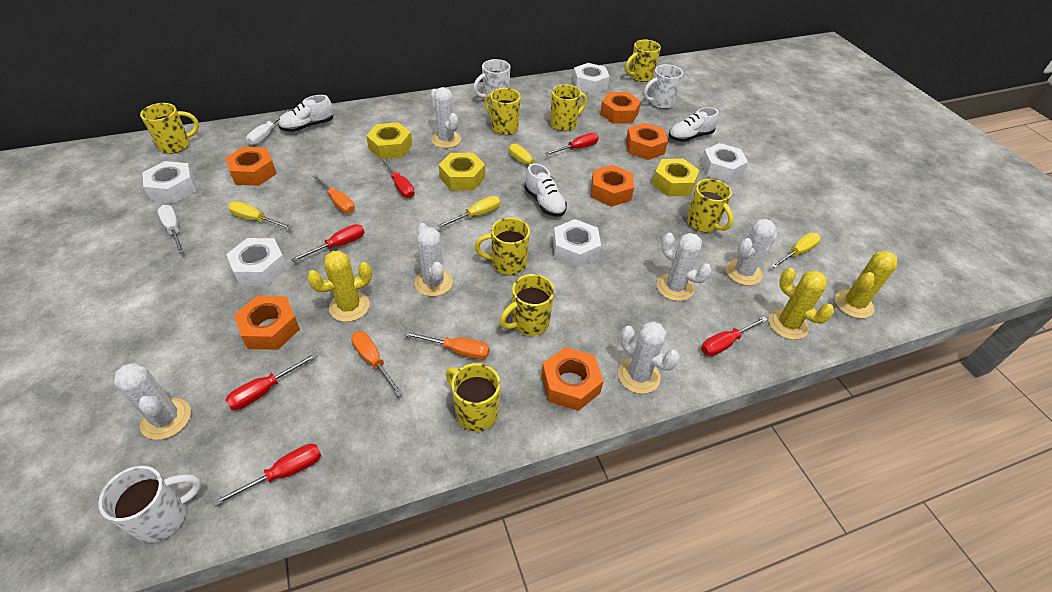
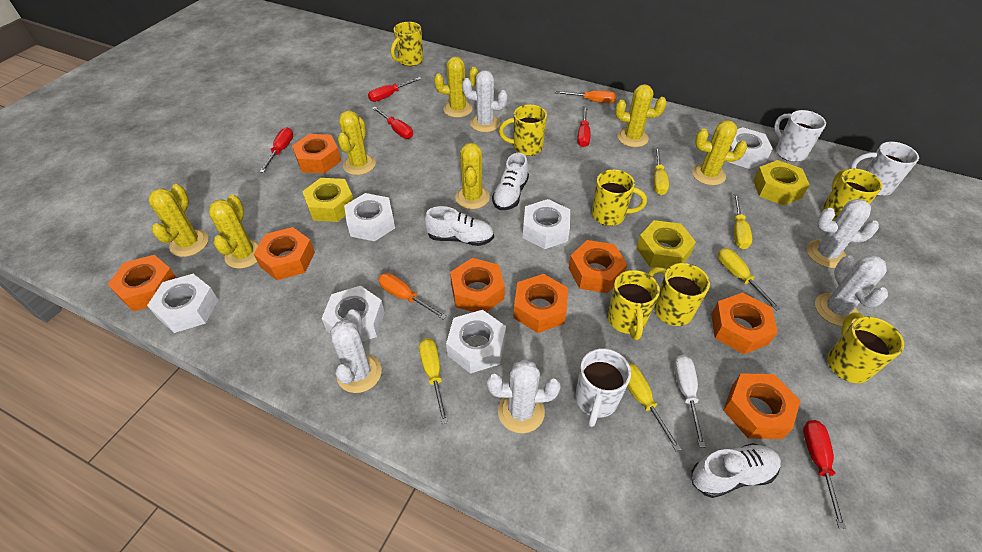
orange nut: 6 -> 8
orange screwdriver: 3 -> 2
red screwdriver: 6 -> 5
white cactus: 6 -> 5
white nut: 5 -> 6
white screwdriver: 2 -> 1
yellow cactus: 3 -> 7
yellow mug: 8 -> 7
yellow screwdriver: 4 -> 5

